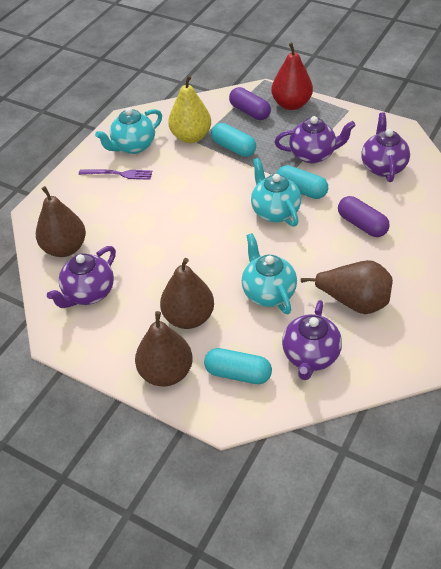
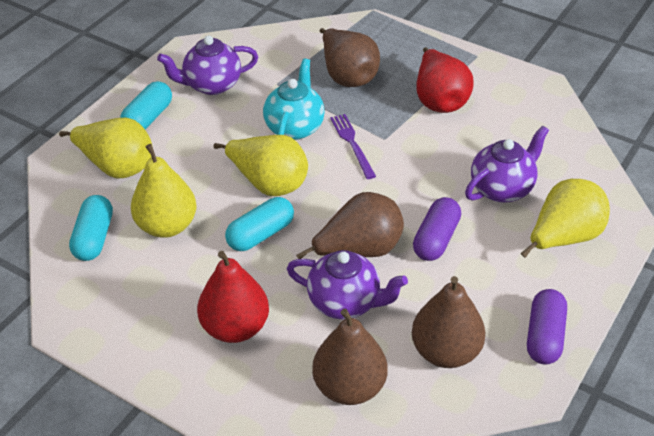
purple teapot: 4 -> 3
red pear: 1 -> 2
turquoise teapot: 3 -> 1
yellow pear: 1 -> 4

